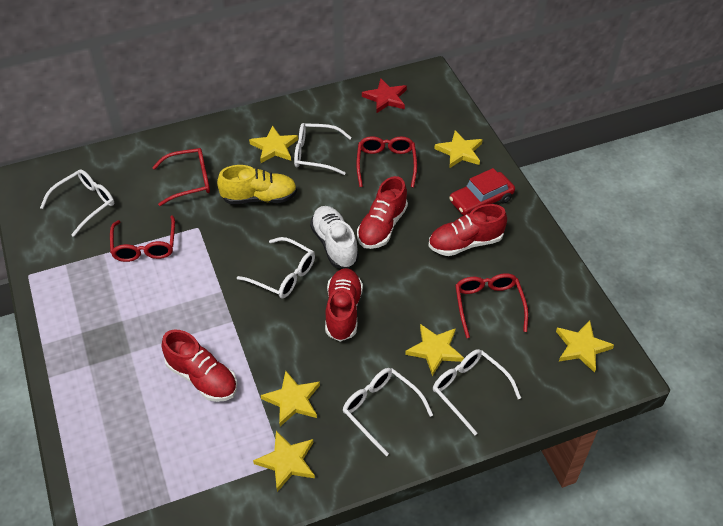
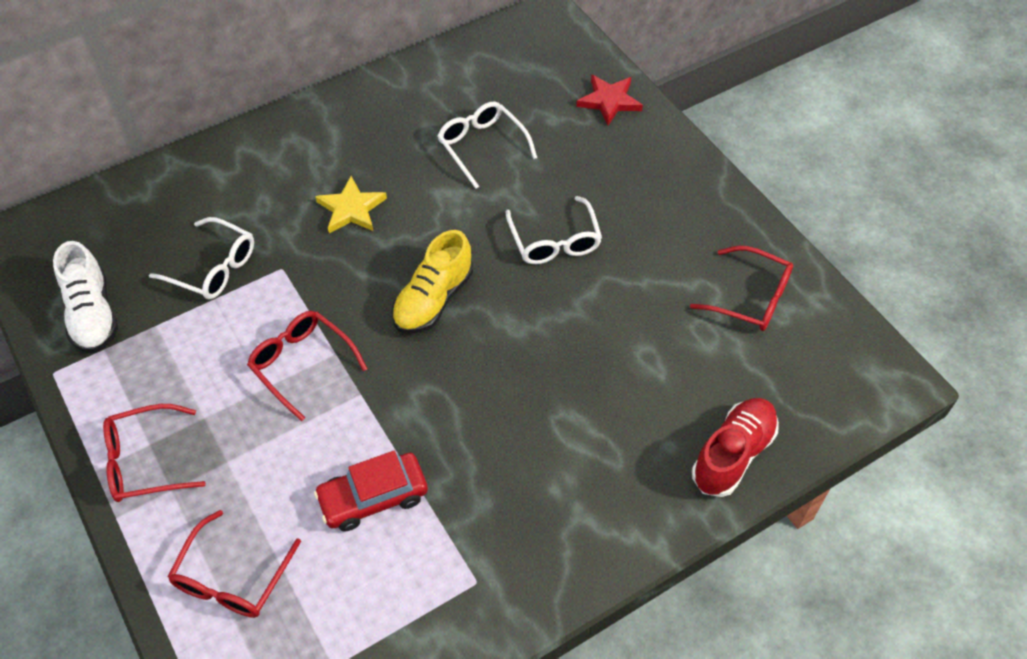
red shoe: 4 -> 1
white glasses: 5 -> 3
yellow star: 6 -> 1

